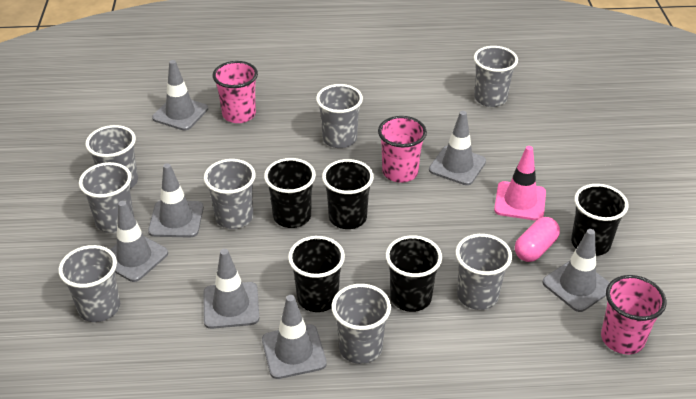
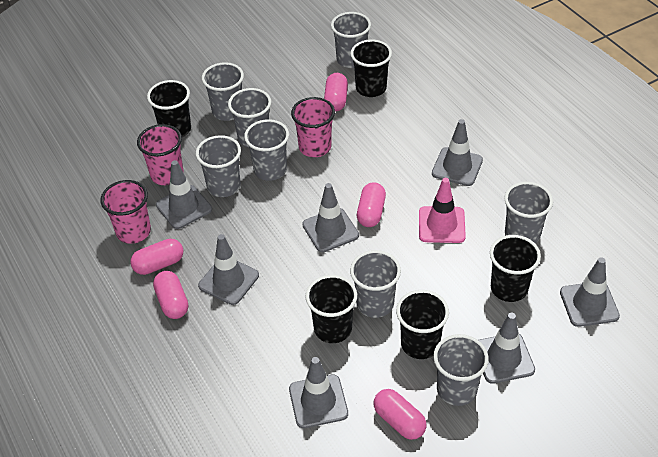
pink capsule: 1 -> 5

